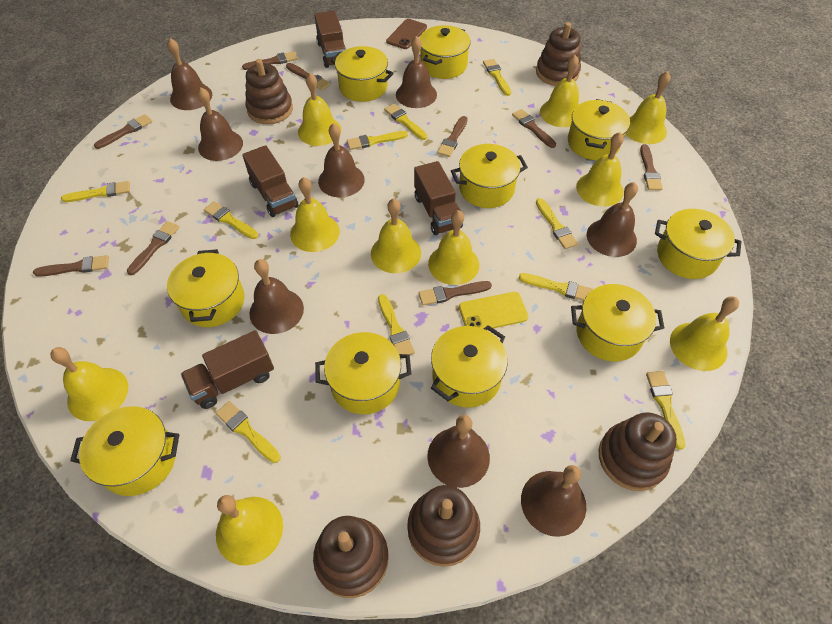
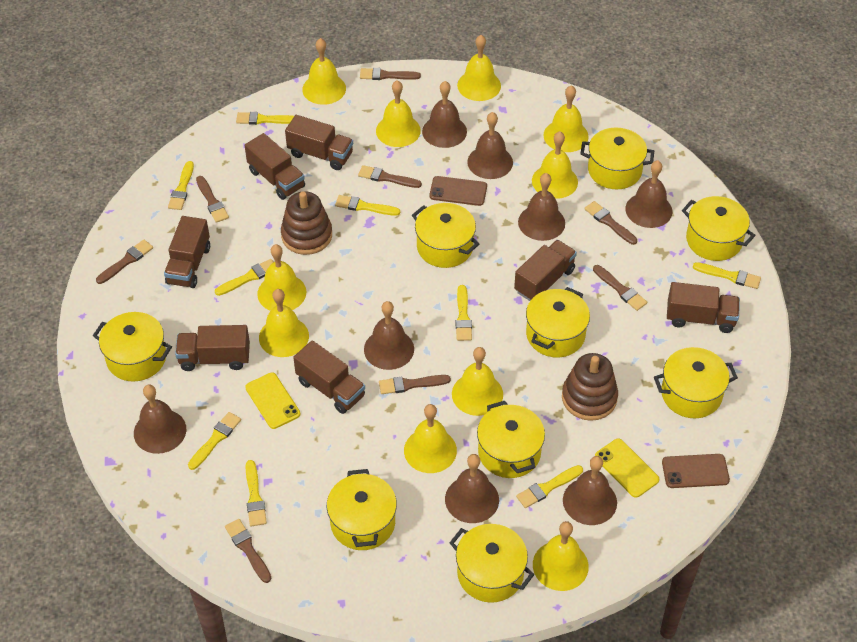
brown brush: 9 -> 8
brown phone: 1 -> 2
brown stacking toy: 5 -> 2
brown truck: 4 -> 7
yellow brush: 10 -> 9
yellow phone: 1 -> 2
yellow pot: 10 -> 9

